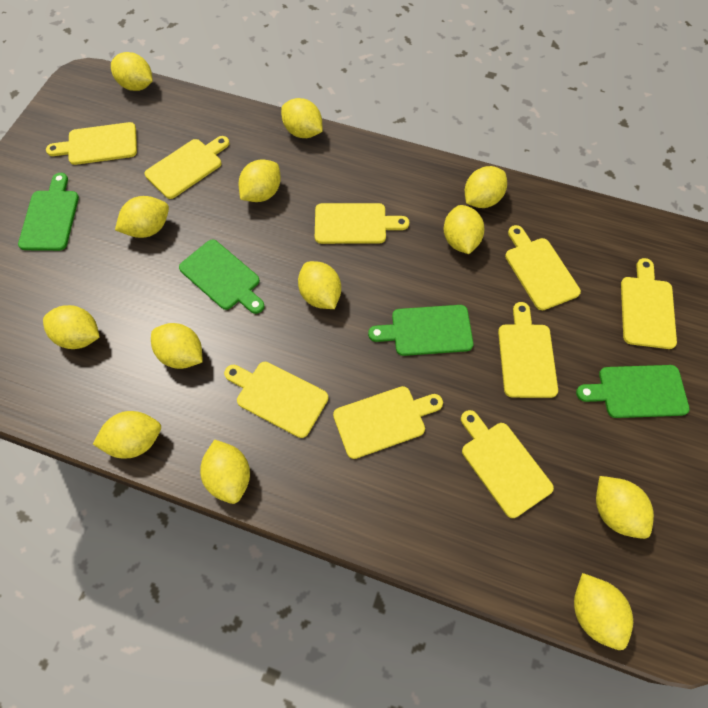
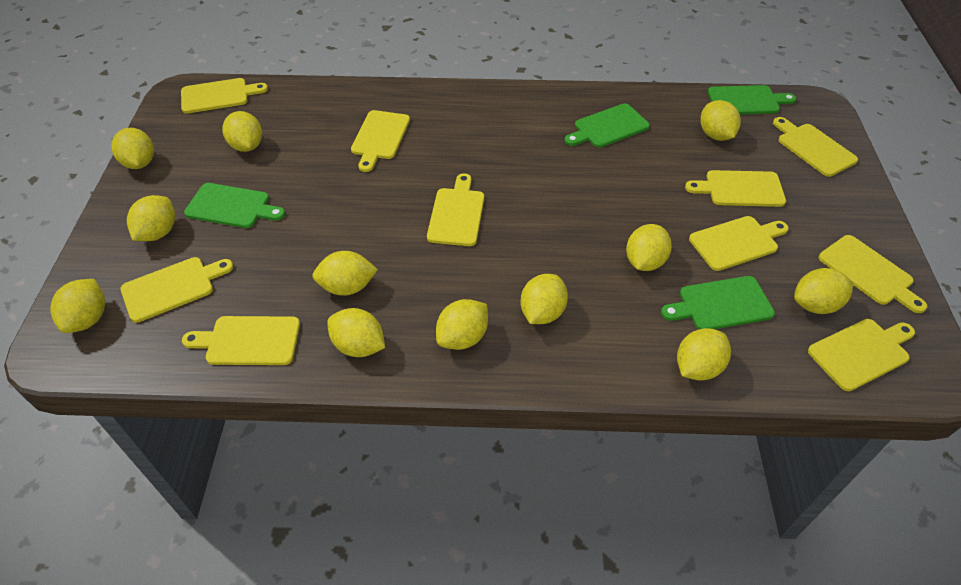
yellow cutting board: 9 -> 10
yellow lemon: 13 -> 12

